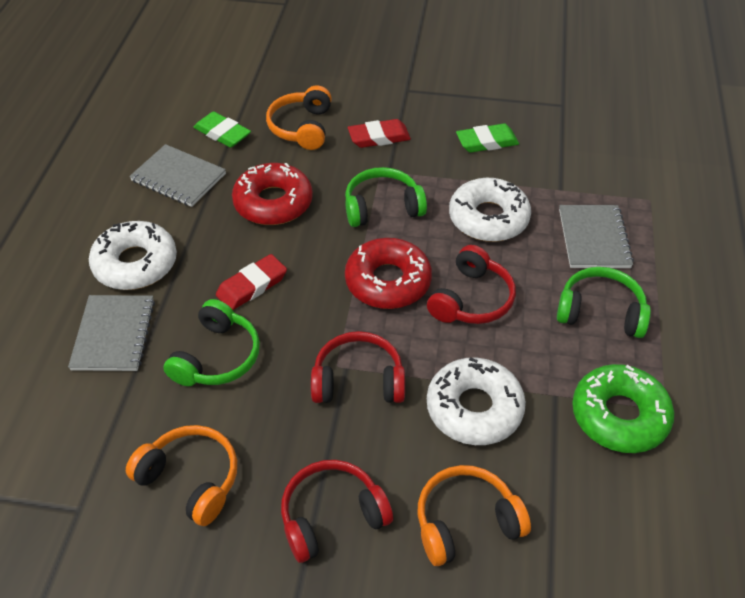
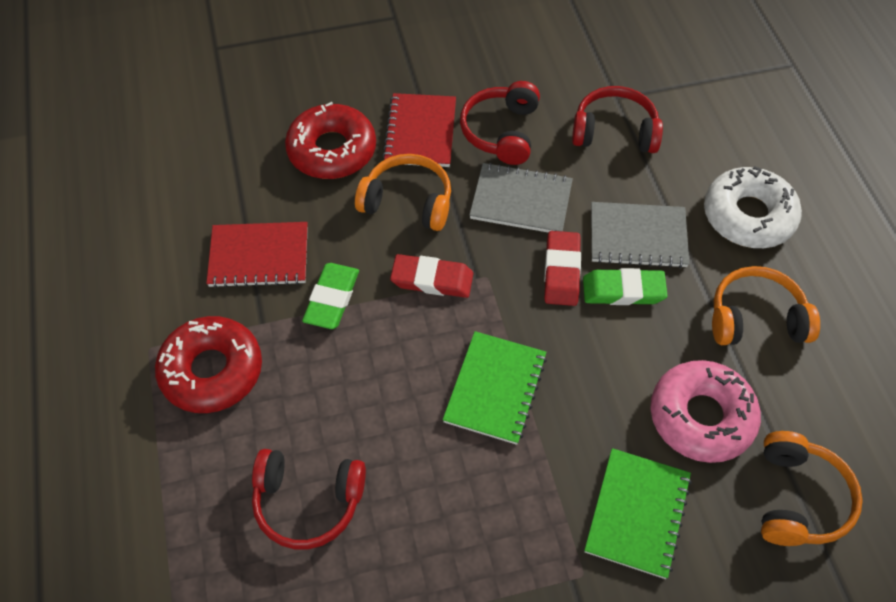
green donut: 1 -> 0
green headphones: 3 -> 0
green notebook: 0 -> 2
grey notebook: 3 -> 2
pink donut: 0 -> 1
red notebook: 0 -> 2
white donut: 3 -> 1

